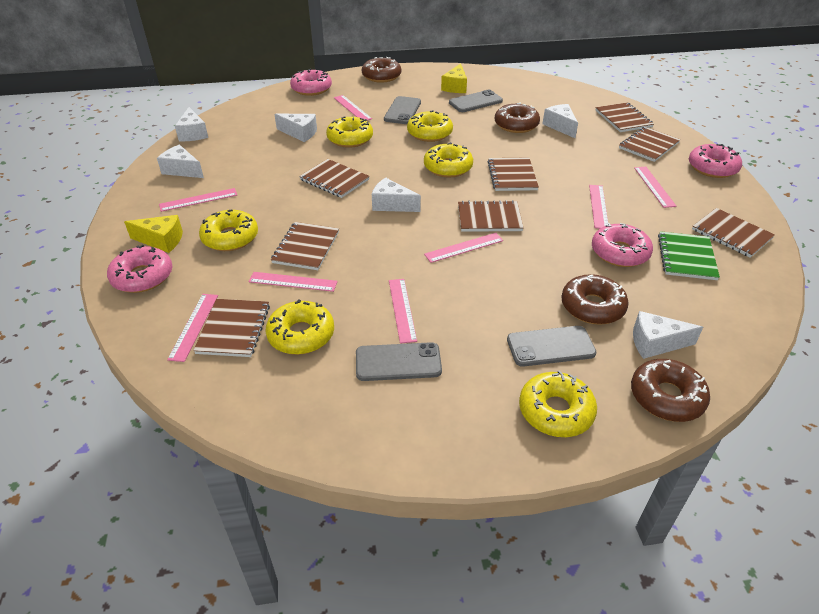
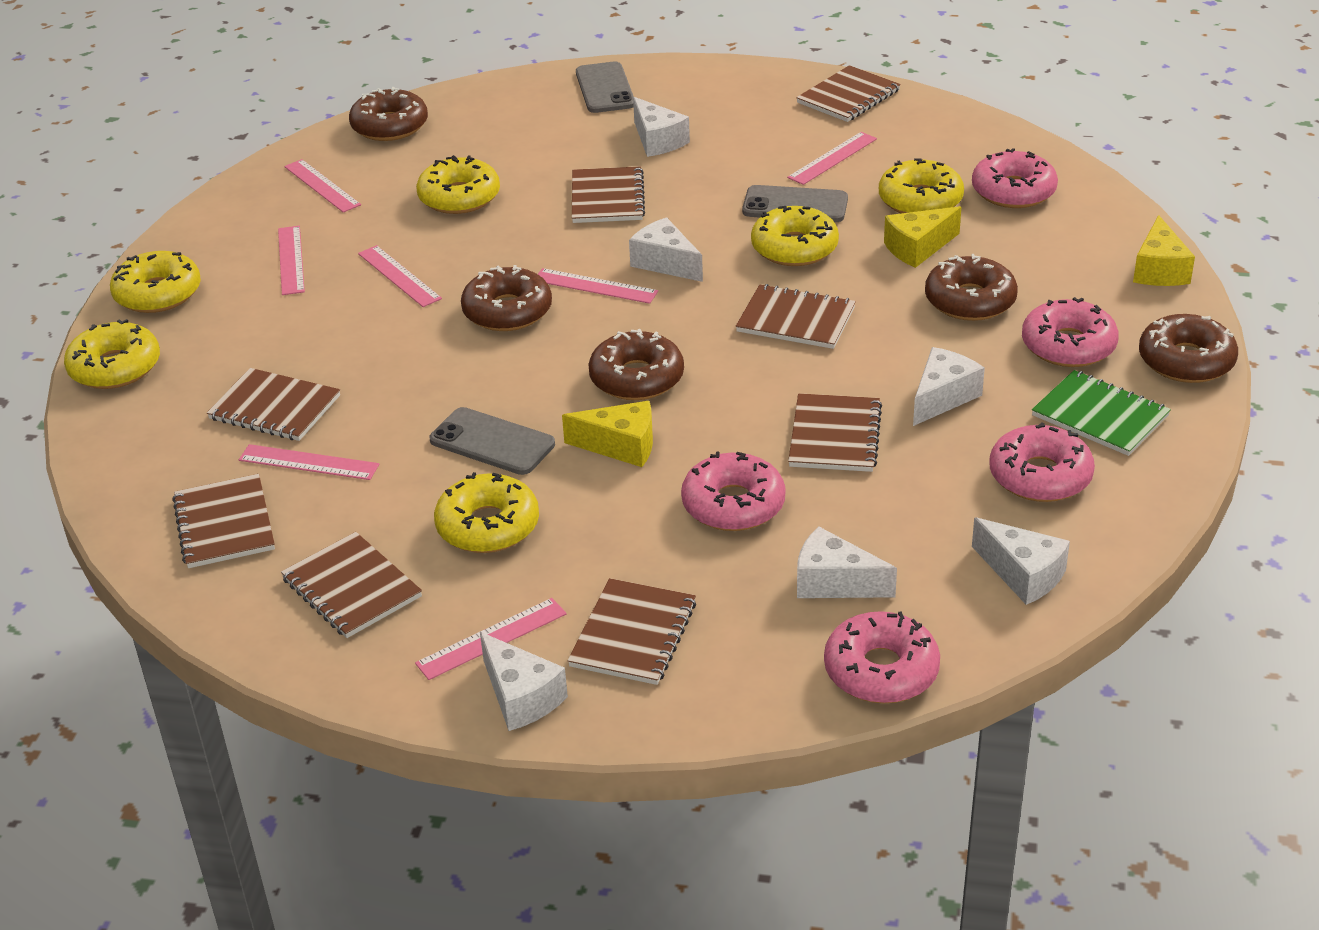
brown donut: 4 -> 5
grey phone: 4 -> 3
pink donut: 4 -> 5
pink ruler: 8 -> 7
yellow cheese: 2 -> 3

